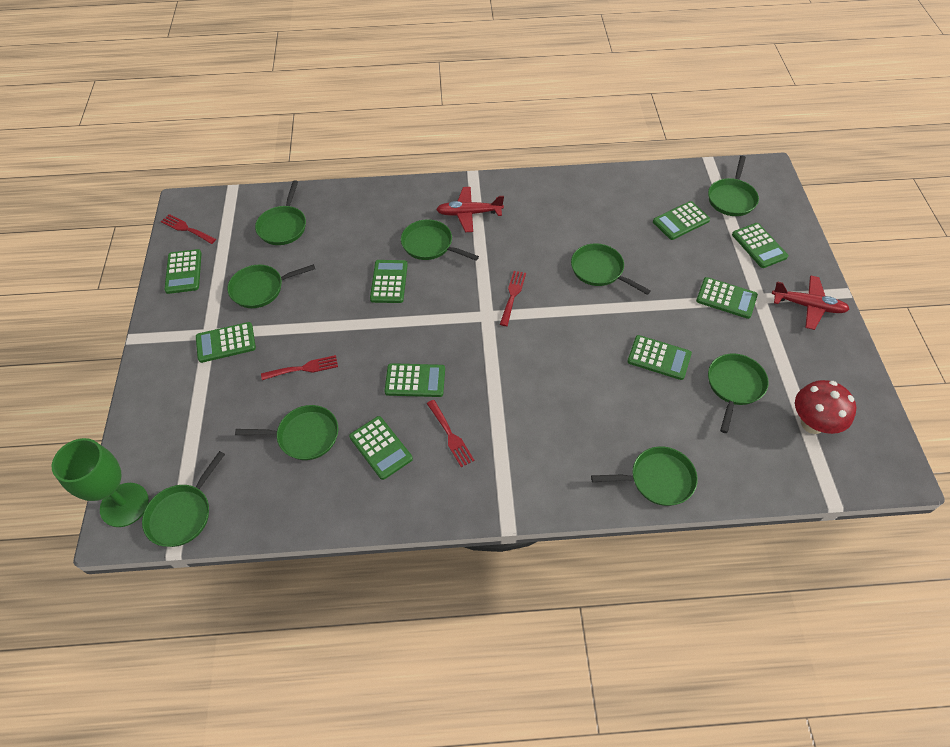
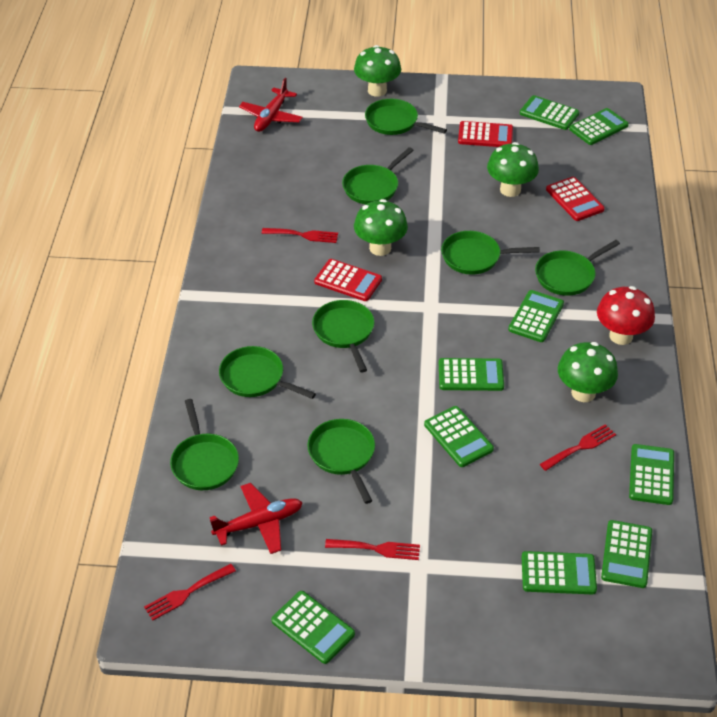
green goblet: 1 -> 0
green mushroom: 0 -> 4
green pan: 9 -> 8
red calculator: 0 -> 3

